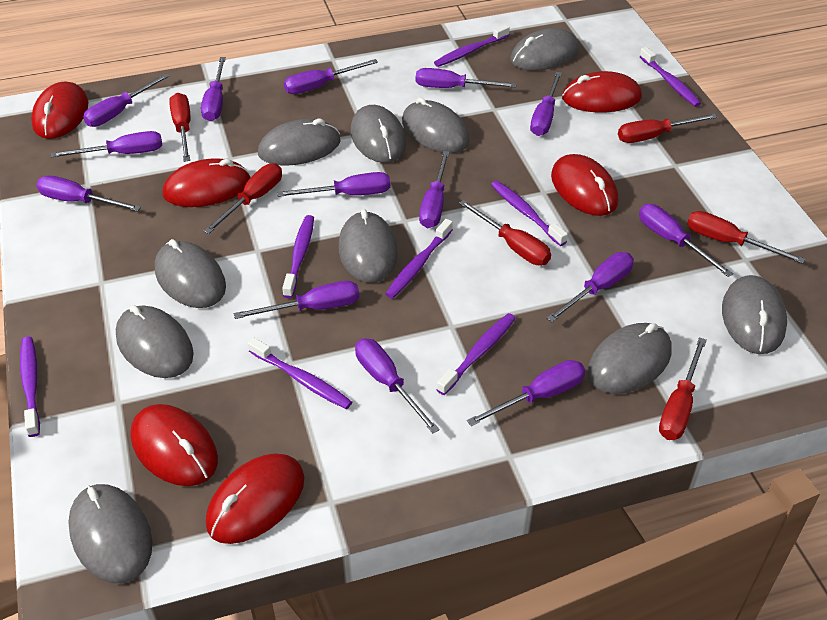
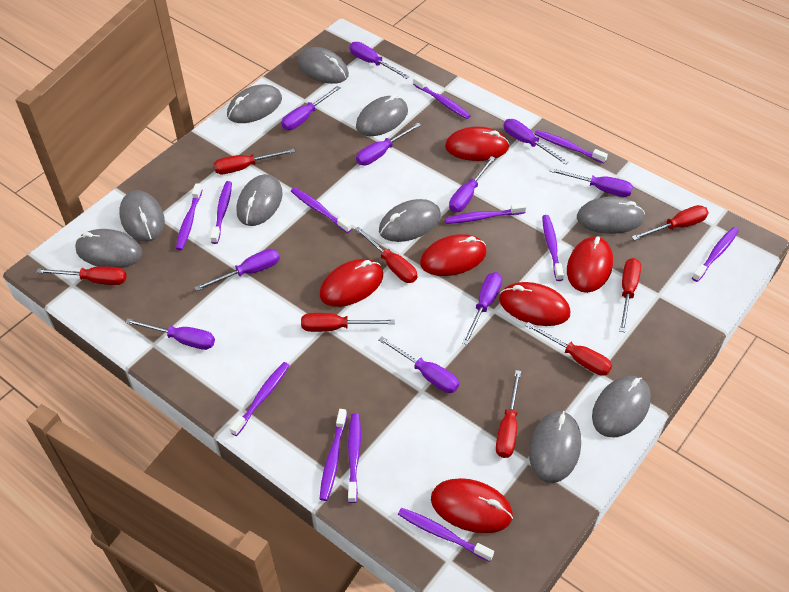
purple screwdriver: 14 -> 10
purple toothbrush: 8 -> 12
red screwdriver: 6 -> 8

